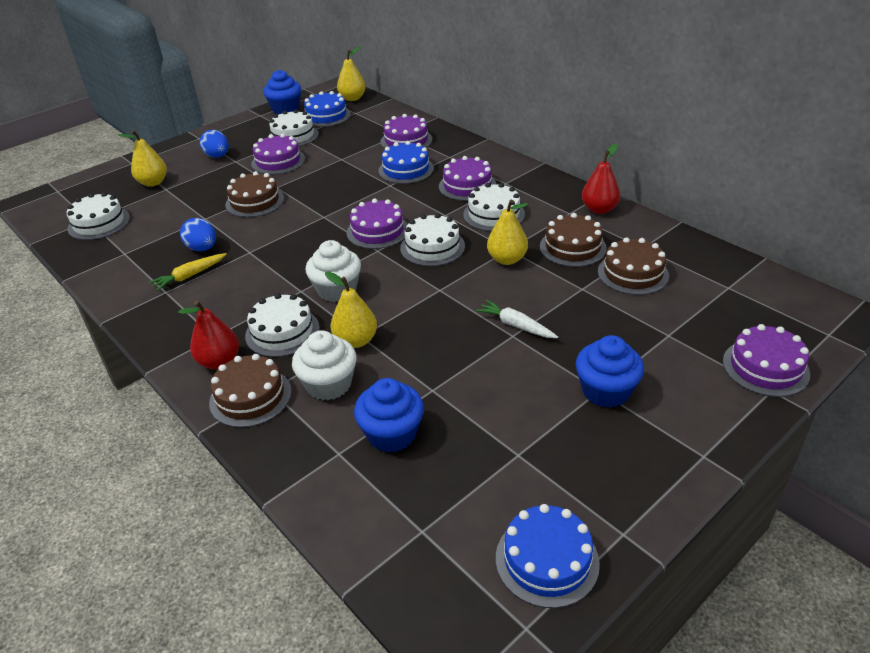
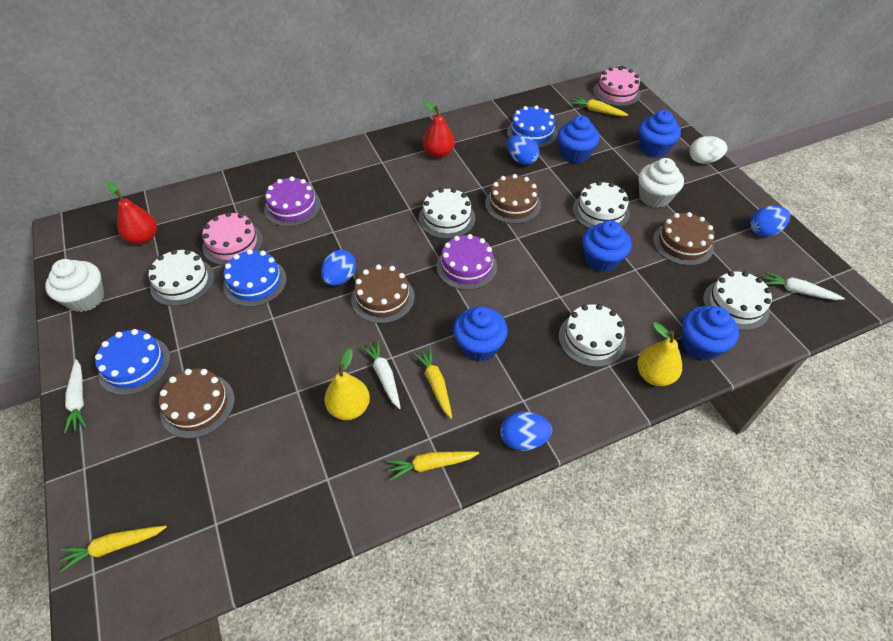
blue cupcake: 3 -> 5
blue egg: 2 -> 4
pink cake: 0 -> 2
purple cake: 5 -> 2
white carrot: 1 -> 3
white egg: 0 -> 1
yellow carrot: 1 -> 4
yellow pear: 4 -> 2

